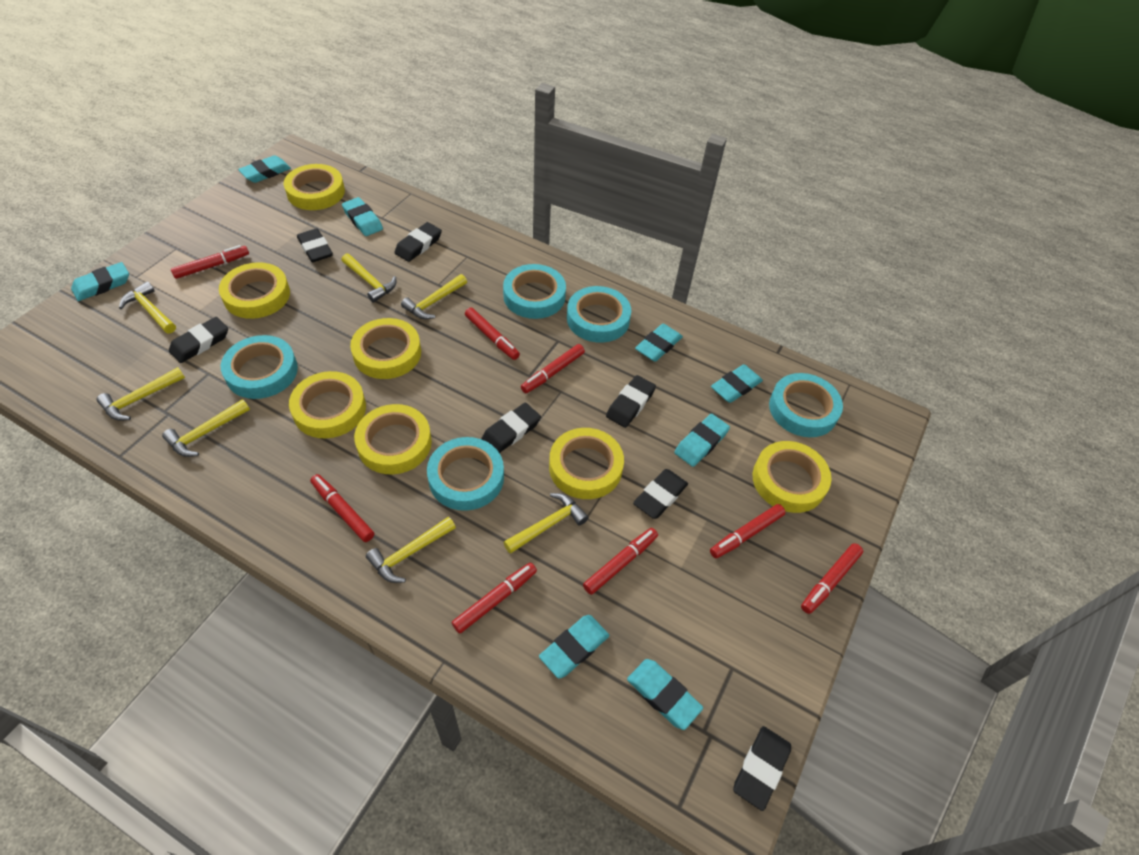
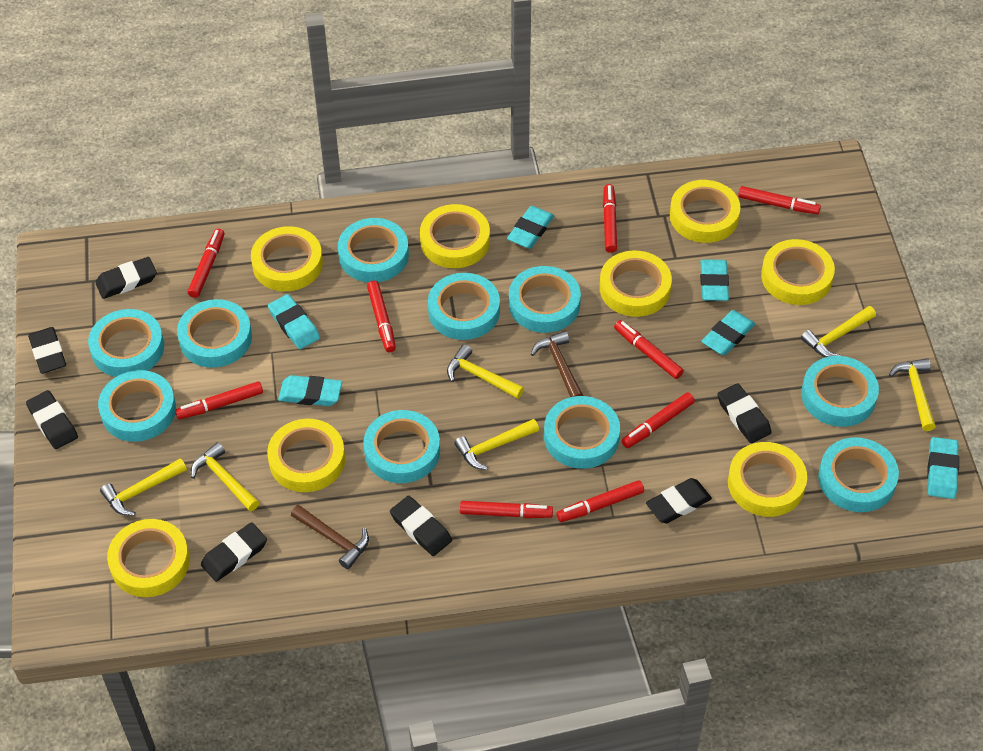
brown hammer: 0 -> 2
red marker: 8 -> 9
turquoise eraser: 8 -> 6
turquoise tape: 5 -> 10
yellow hammer: 7 -> 6
yellow tape: 7 -> 8

